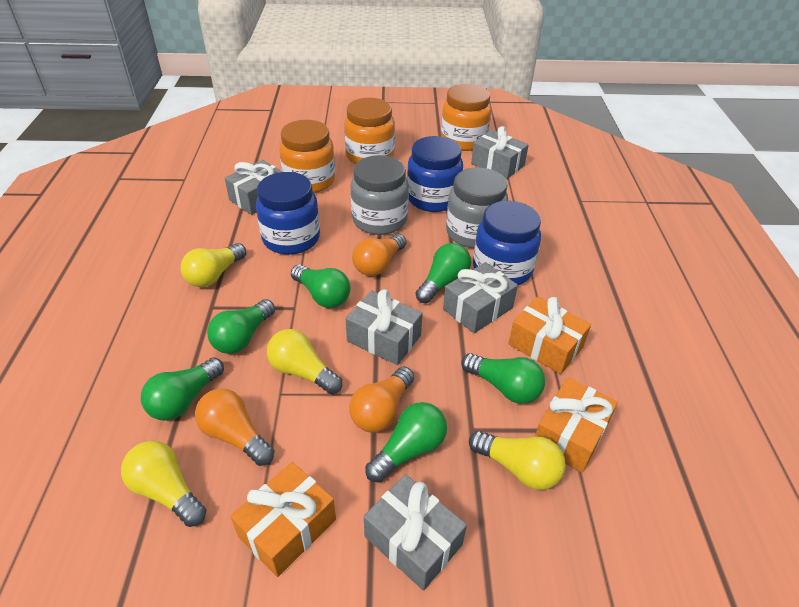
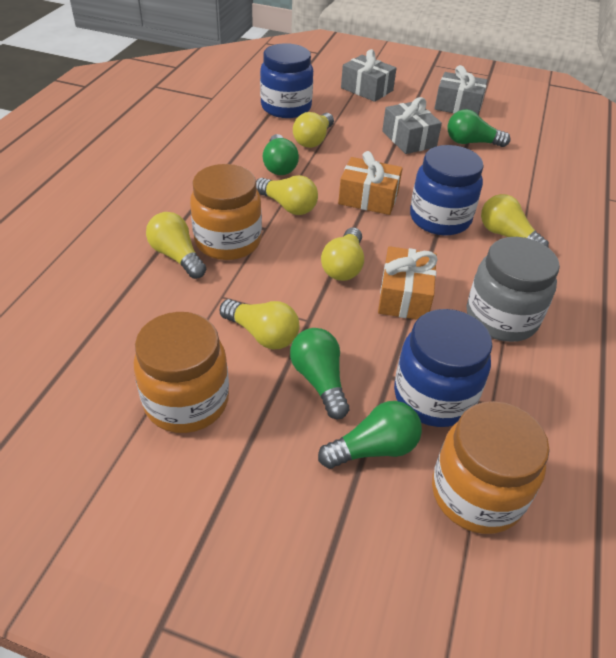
green light bulb: 6 -> 4
grey gift: 5 -> 3
grey jar: 2 -> 1
orange gift: 3 -> 2
orange light bulb: 3 -> 0
yellow light bulb: 4 -> 6

